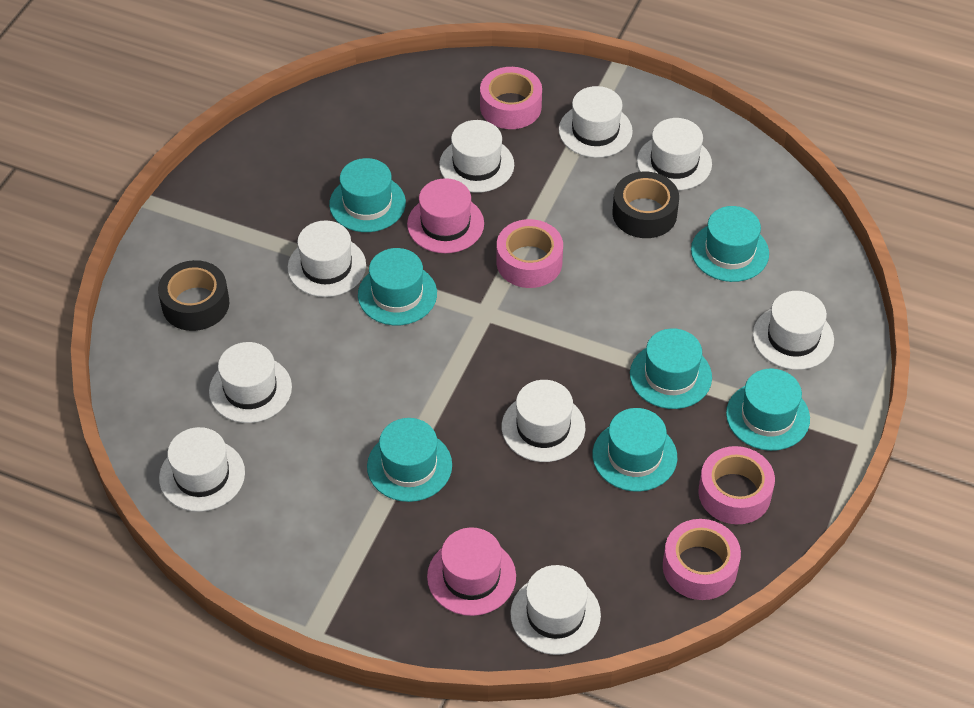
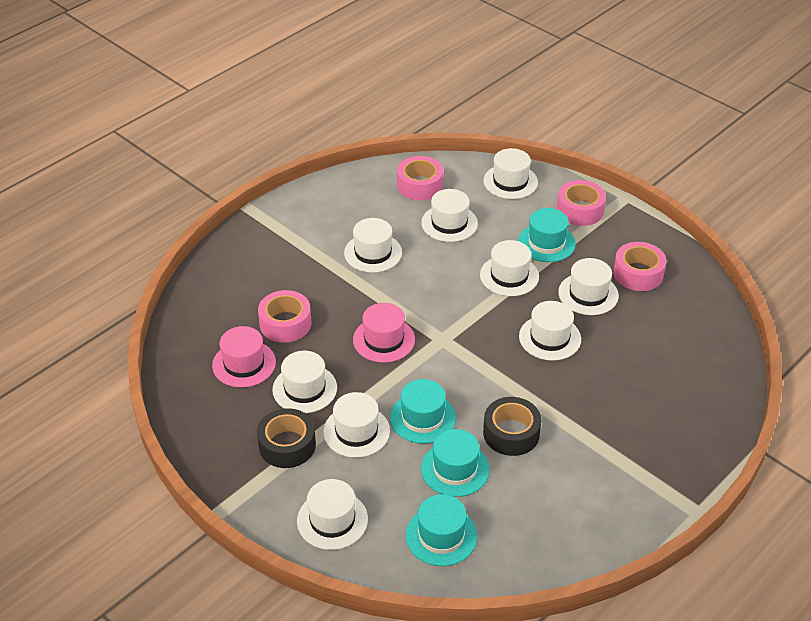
turquoise hat: 7 -> 4

